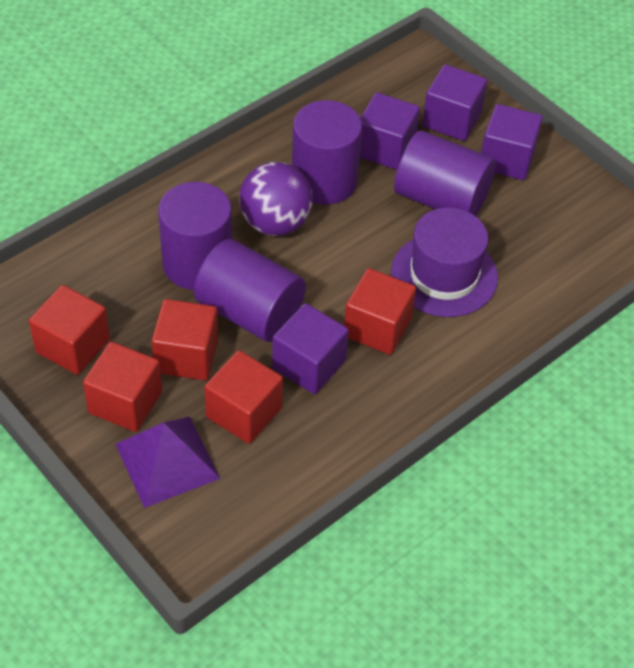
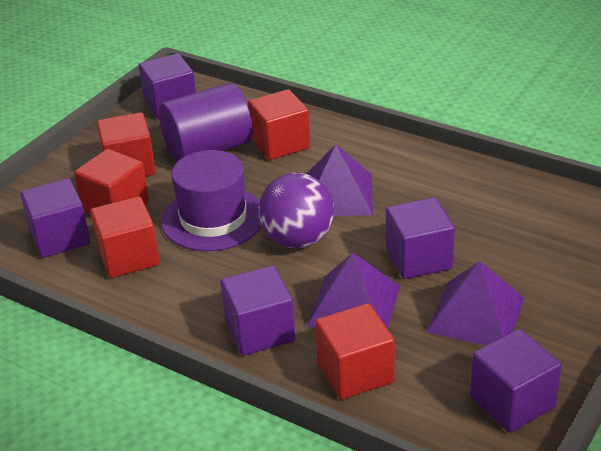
purple cube: 4 -> 5
purple cylinder: 4 -> 1
purple pyramid: 1 -> 3

